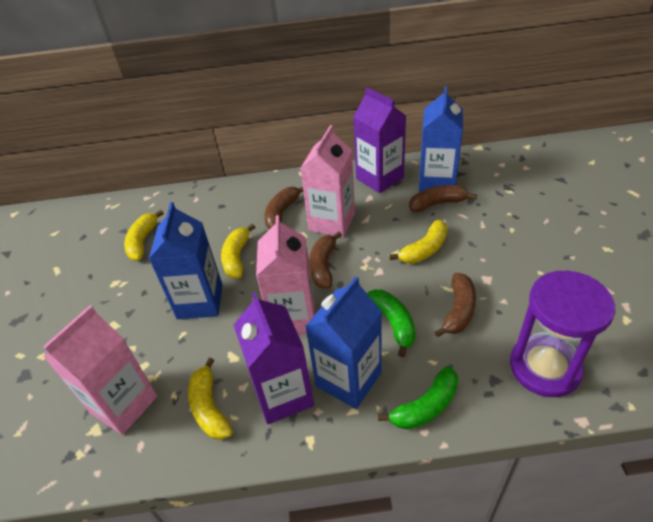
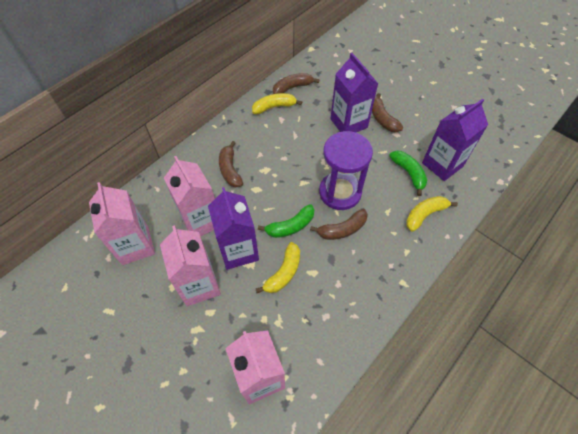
blue carton: 3 -> 0
pink carton: 3 -> 4
purple carton: 2 -> 3
yellow banana: 4 -> 3

